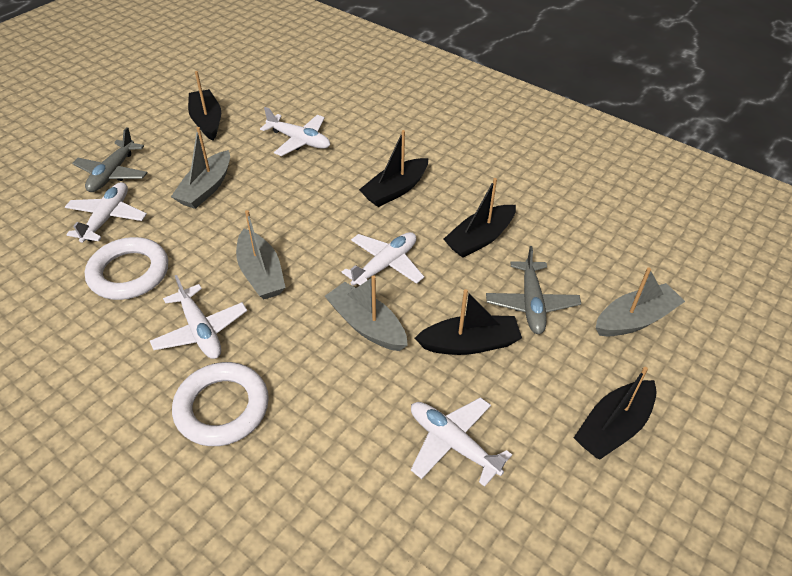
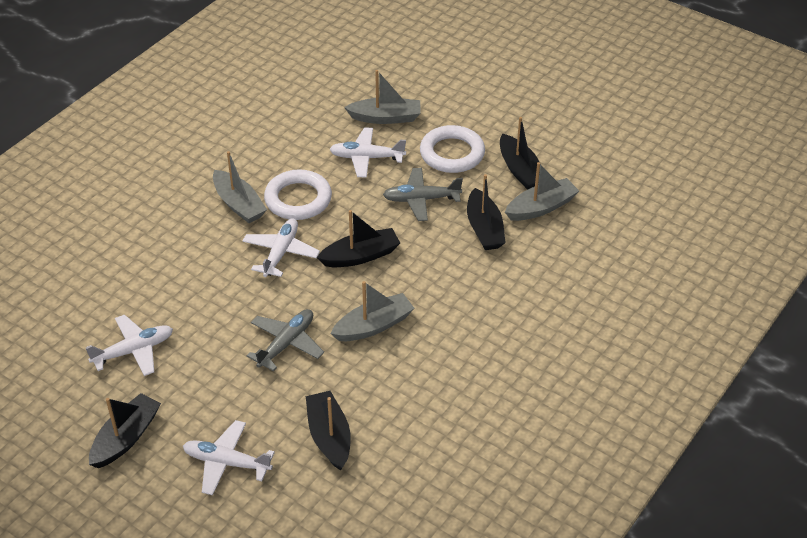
white plane: 5 -> 4

